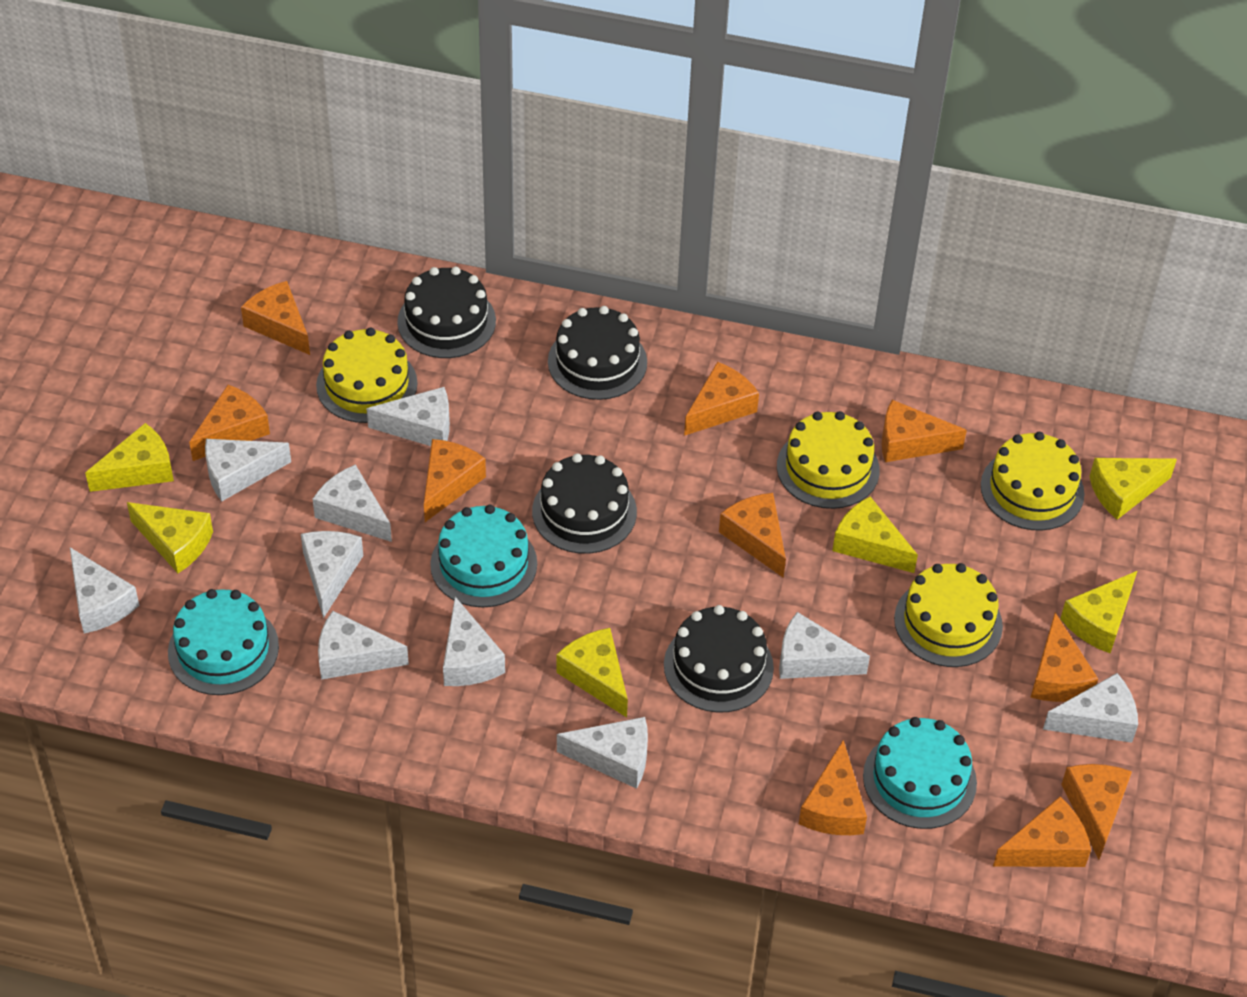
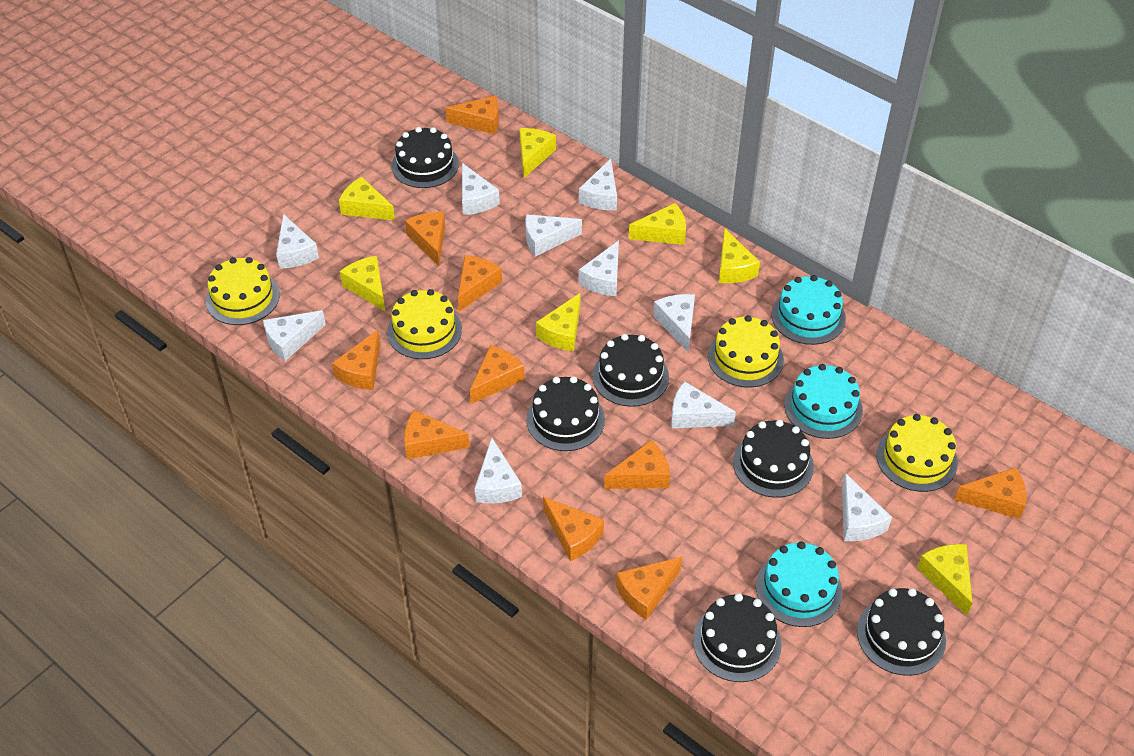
black cake: 4 -> 6
yellow cheese: 6 -> 7

